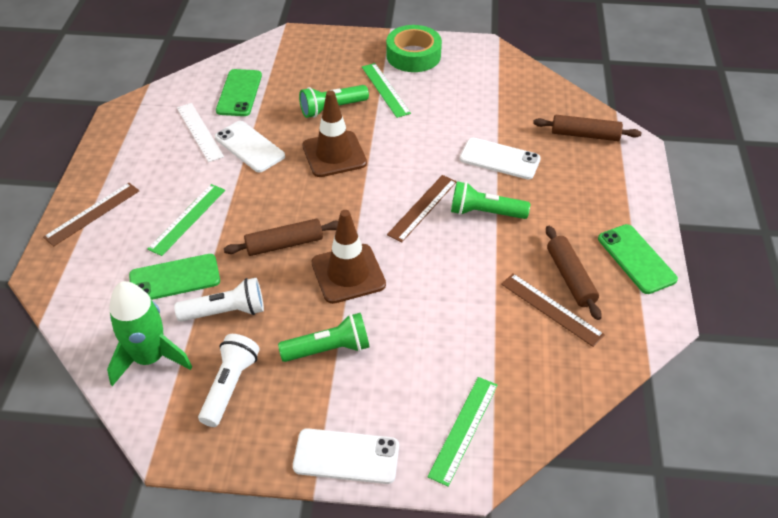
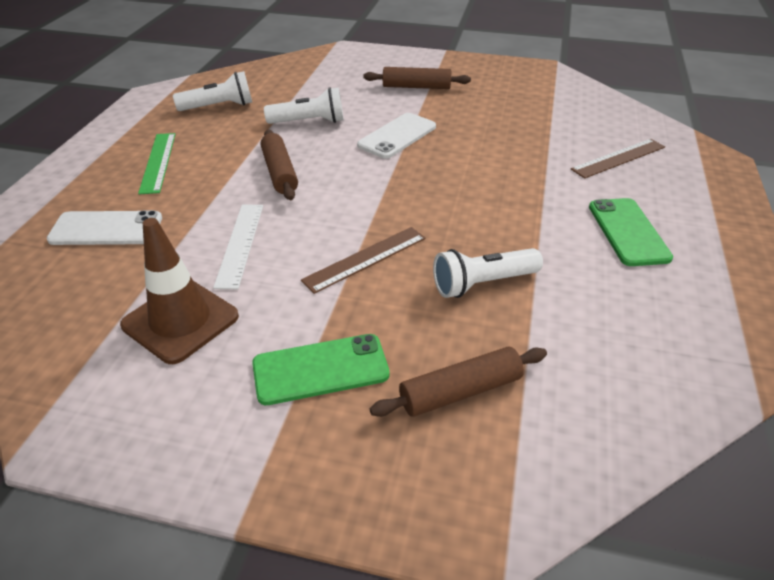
brown ruler: 3 -> 2
brown traffic cone: 2 -> 1
green flashlight: 3 -> 0
green phone: 3 -> 2
green rocket: 1 -> 0
green ruler: 3 -> 1
green tape: 1 -> 0
white flashlight: 2 -> 3
white phone: 3 -> 2

